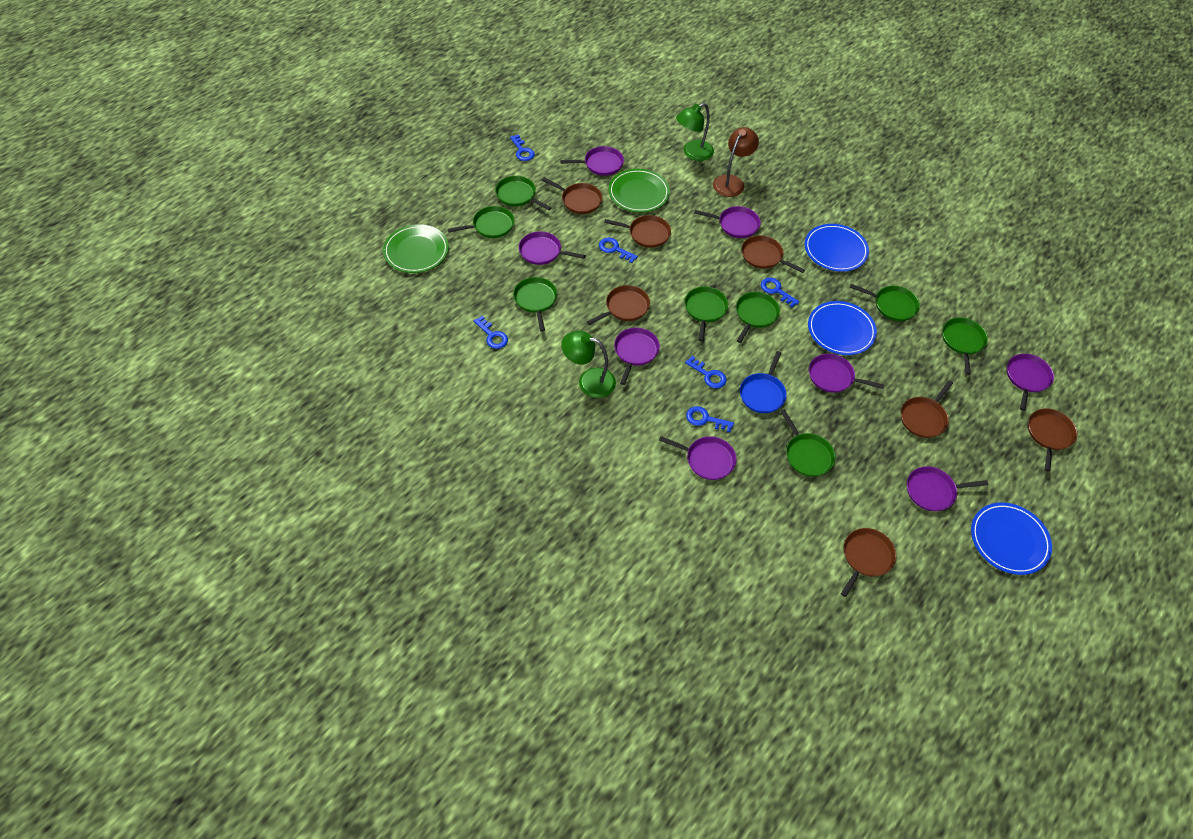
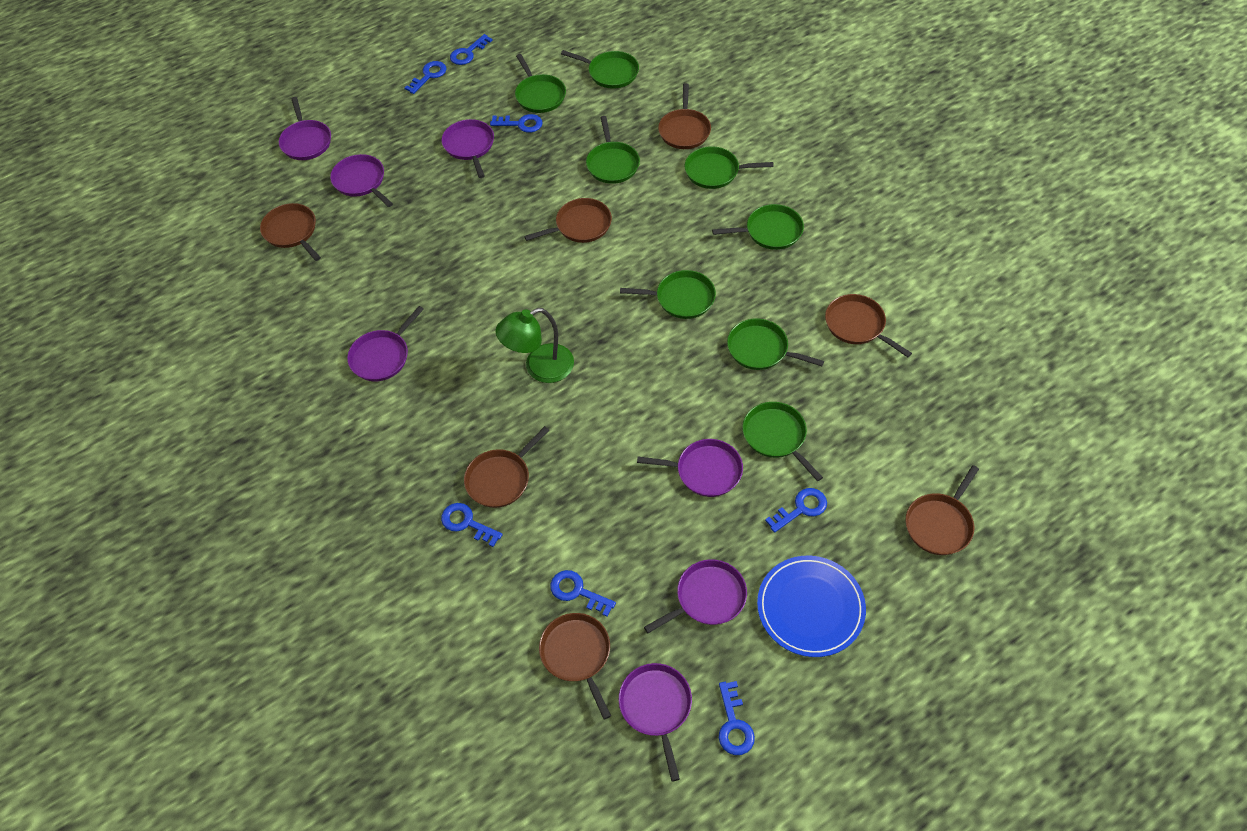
blue key: 6 -> 7
blue pan: 1 -> 0
blue plate: 3 -> 1
brown lamp: 1 -> 0
green lamp: 2 -> 1
green plate: 2 -> 0
purple pan: 8 -> 7

